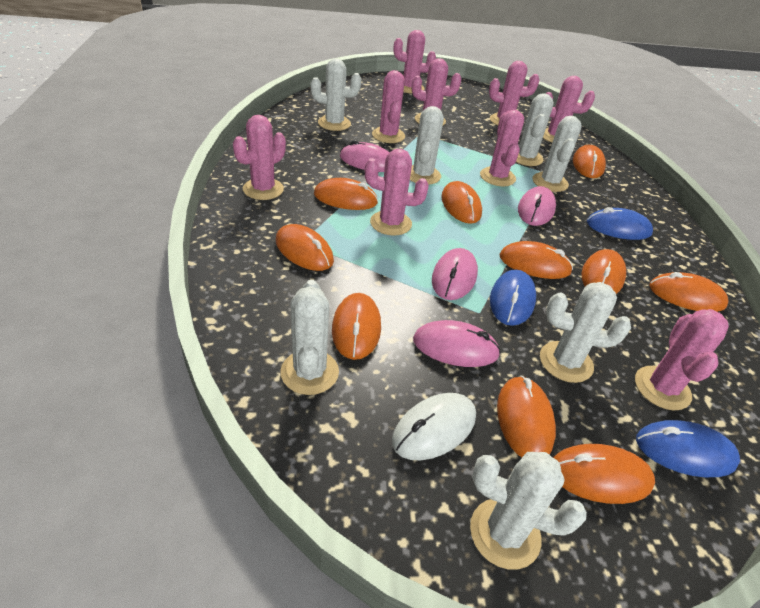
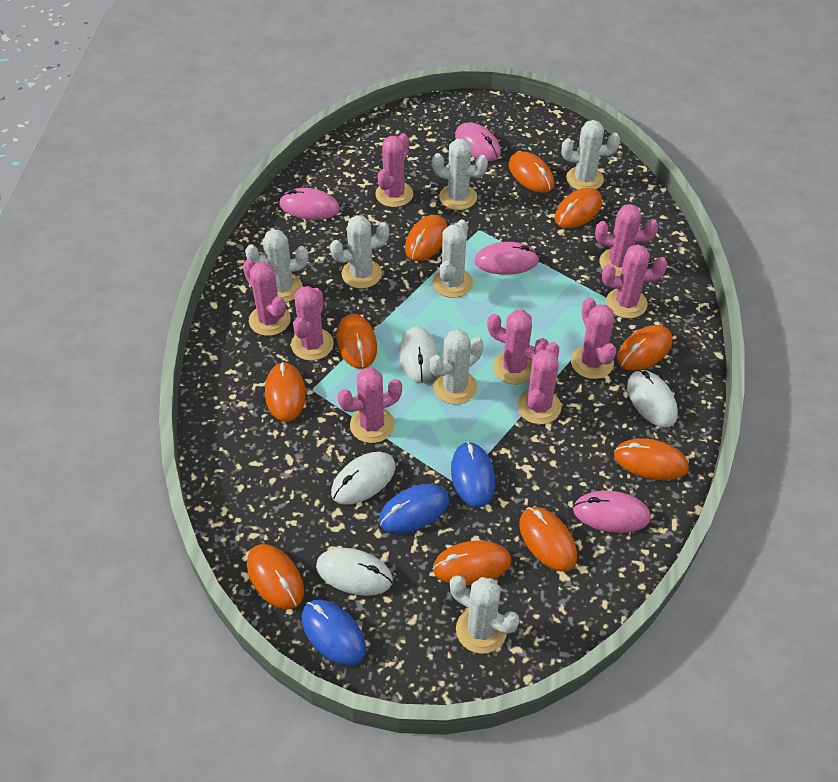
white mouse: 1 -> 4

